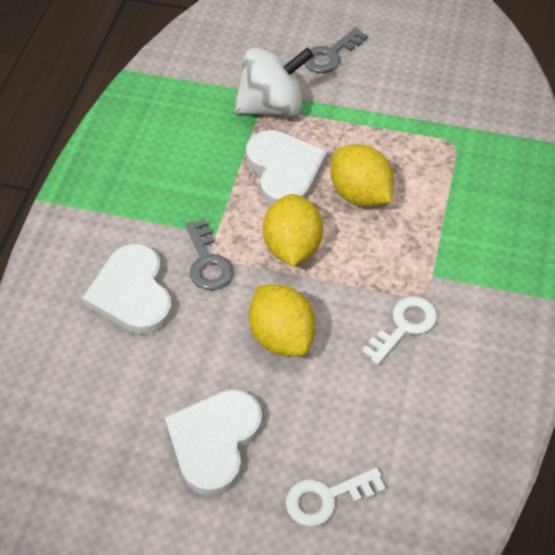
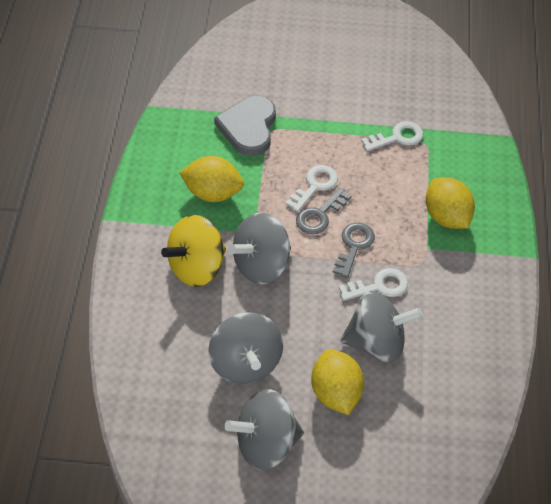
grey heart: 0 -> 1
grey spinning top: 0 -> 4
white heart: 3 -> 0
white key: 2 -> 3
white spinning top: 1 -> 0
yellow spinning top: 0 -> 1

